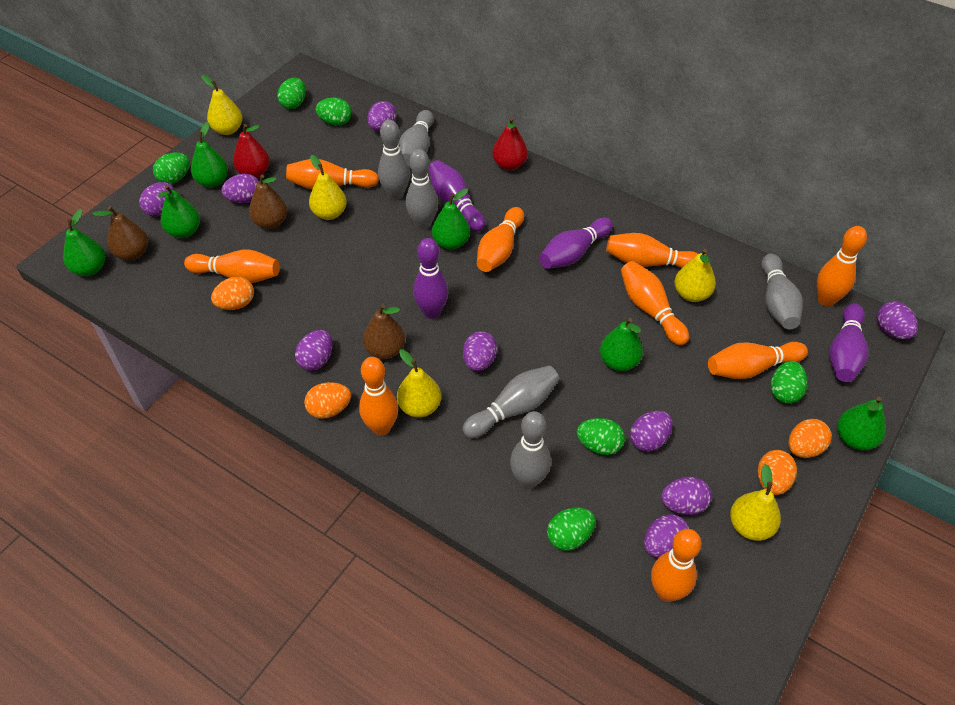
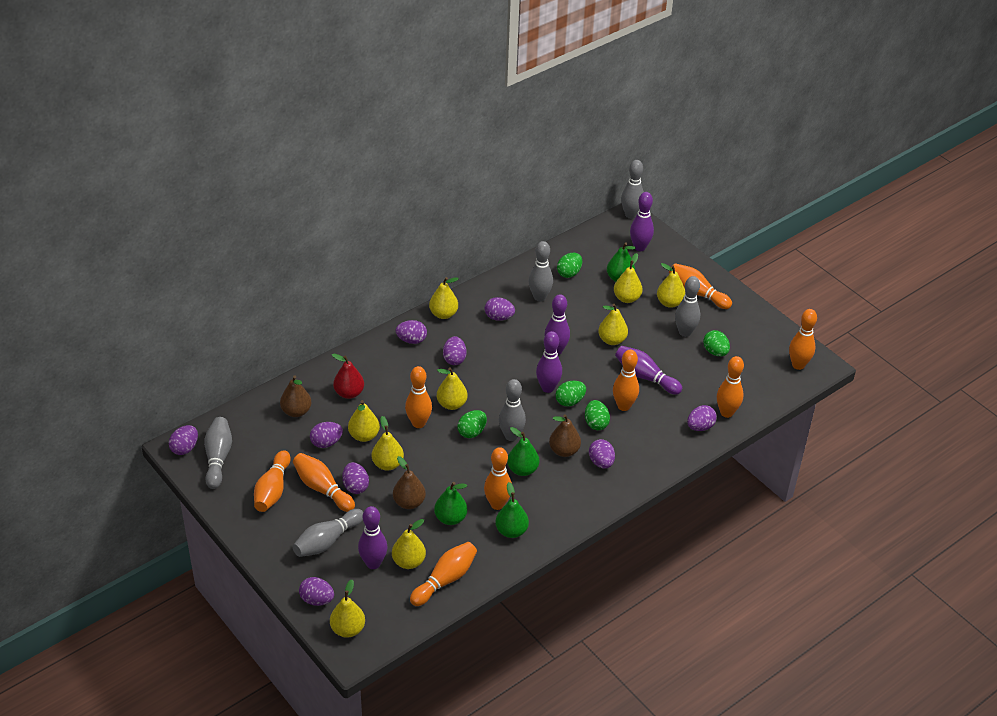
green egg: 6 -> 5
green pear: 6 -> 4
orange egg: 4 -> 0
purple bowling pin: 4 -> 5
red pear: 2 -> 1
yellow pear: 5 -> 9

